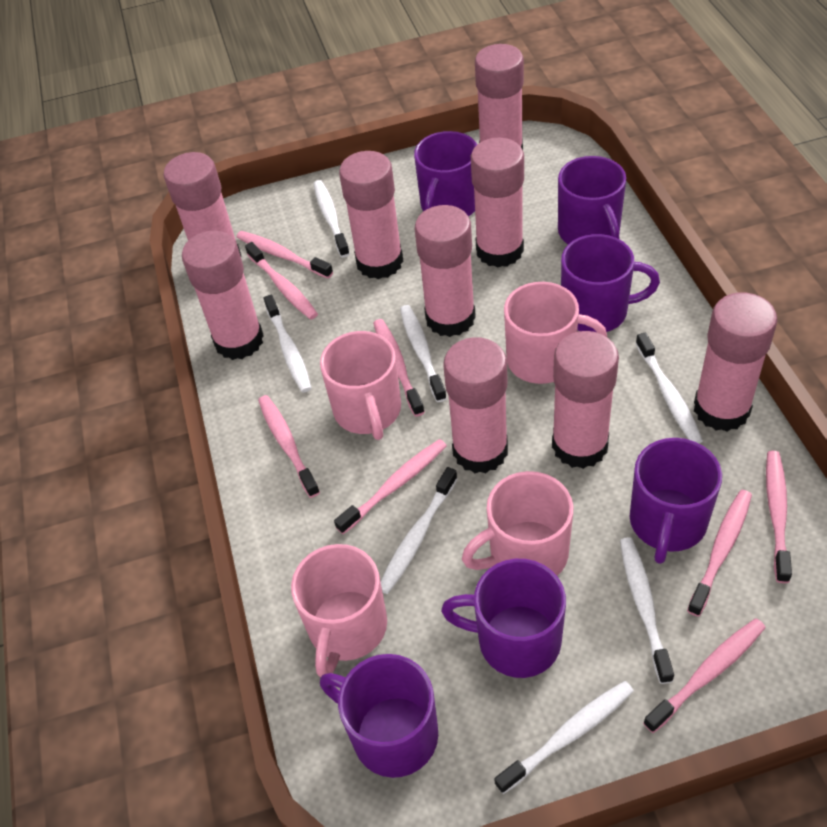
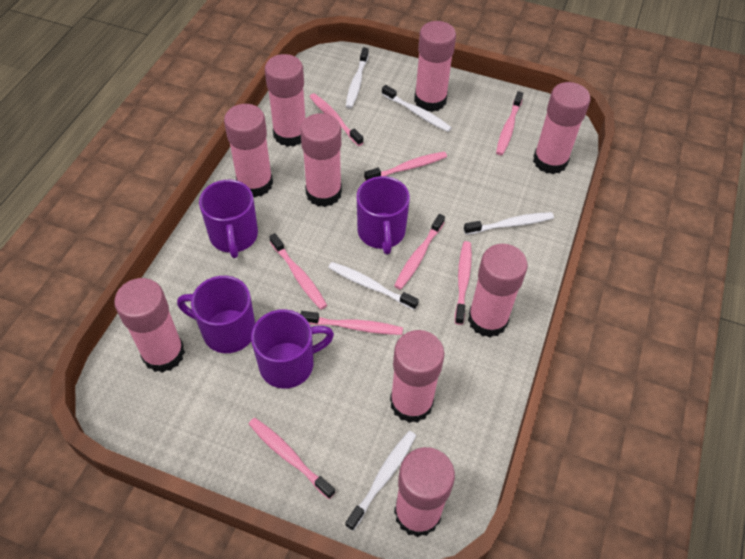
pink mug: 4 -> 0
purple mug: 6 -> 4
white toothbrush: 7 -> 5

